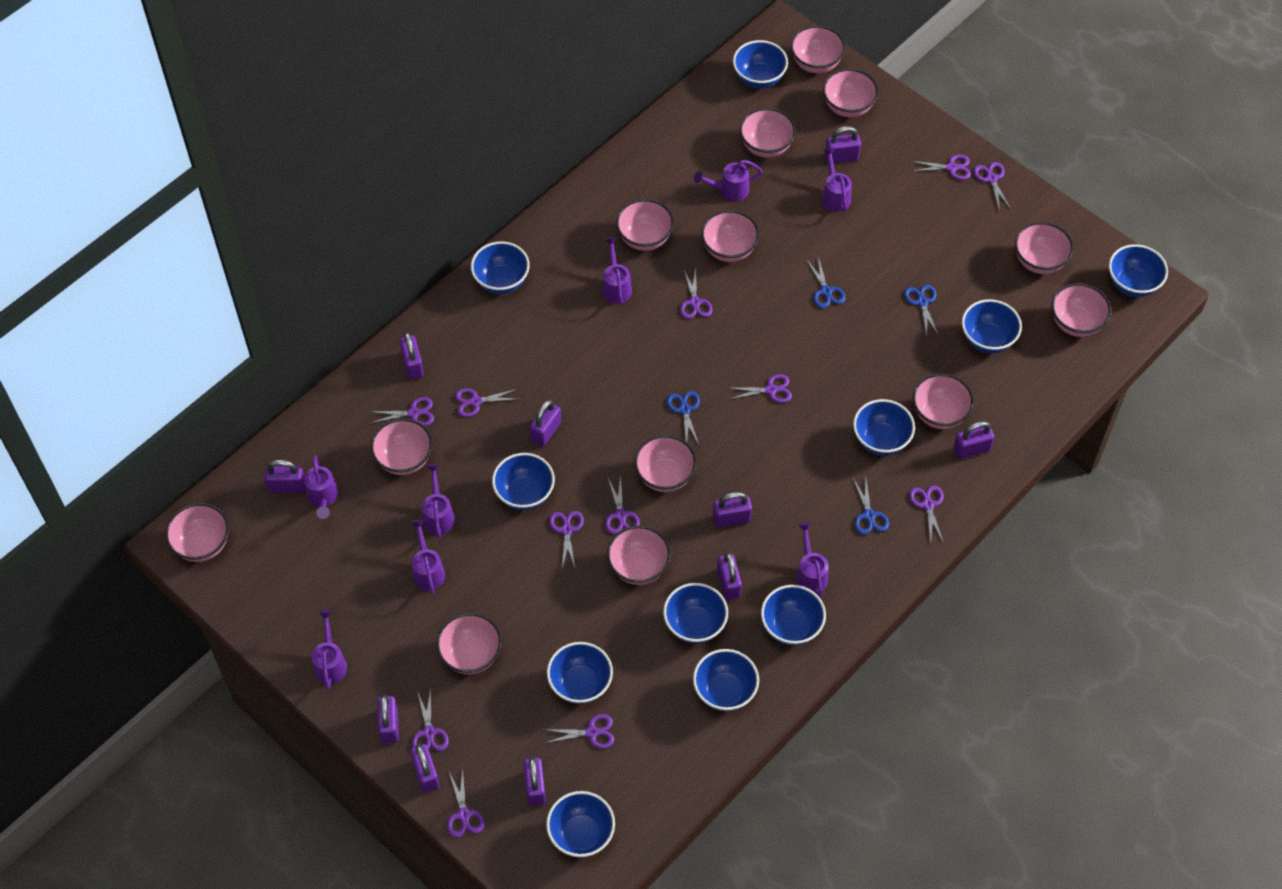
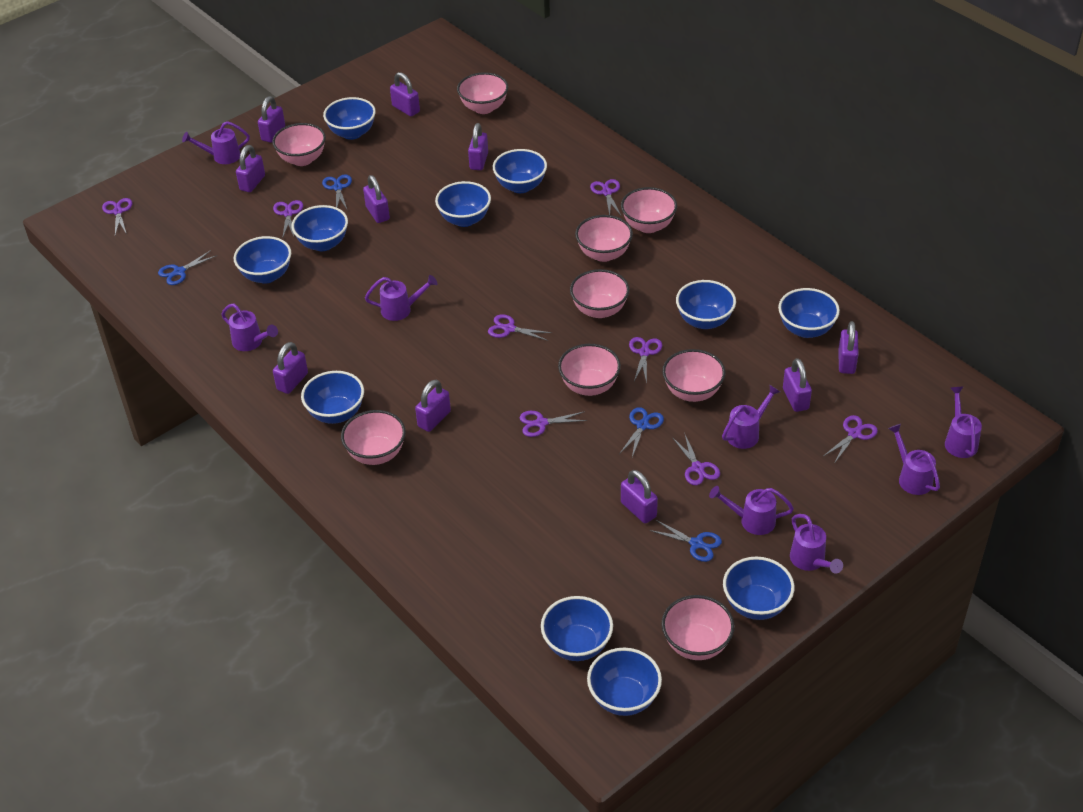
pink bowl: 13 -> 9
purple scissors: 12 -> 8

